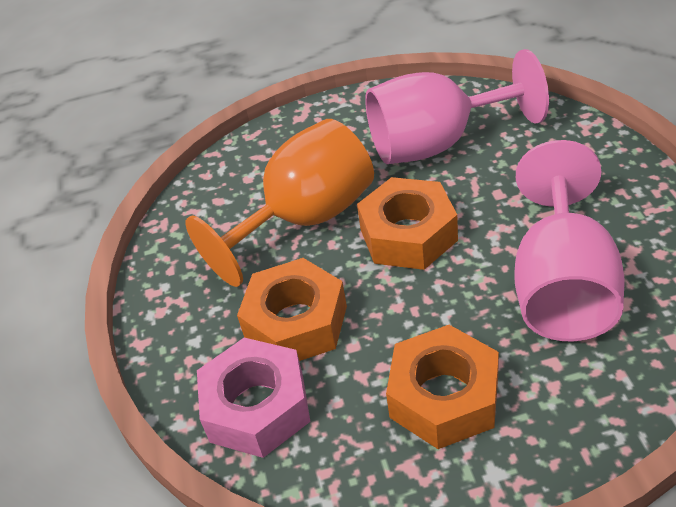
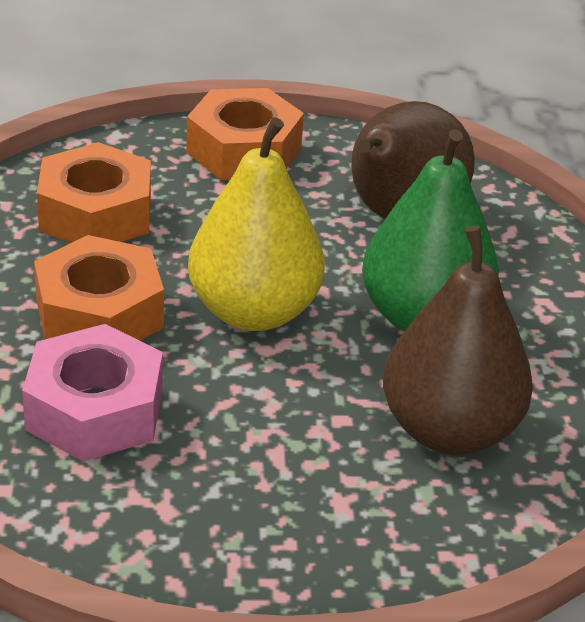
brown pear: 0 -> 2
green pear: 0 -> 1
orange goblet: 1 -> 0
pink goblet: 2 -> 0
yellow pear: 0 -> 1

